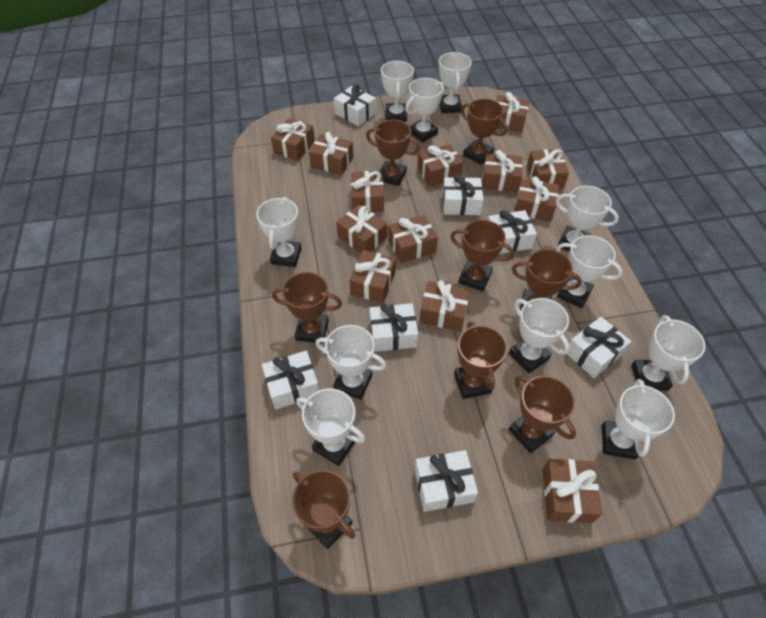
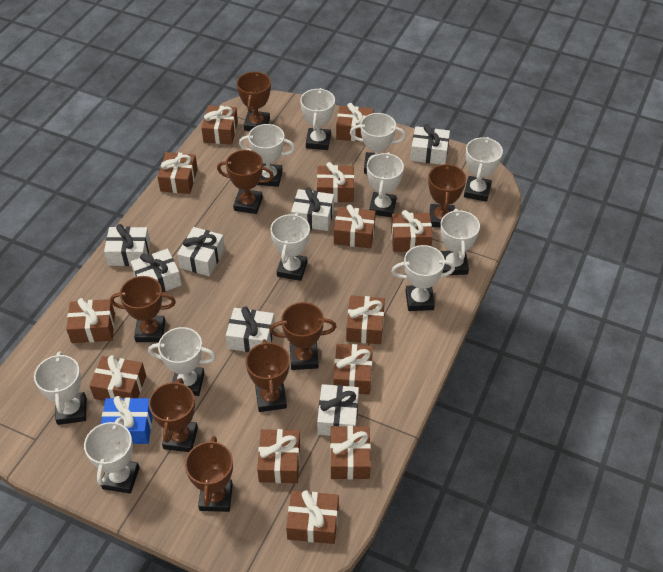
blue gift: 0 -> 1

